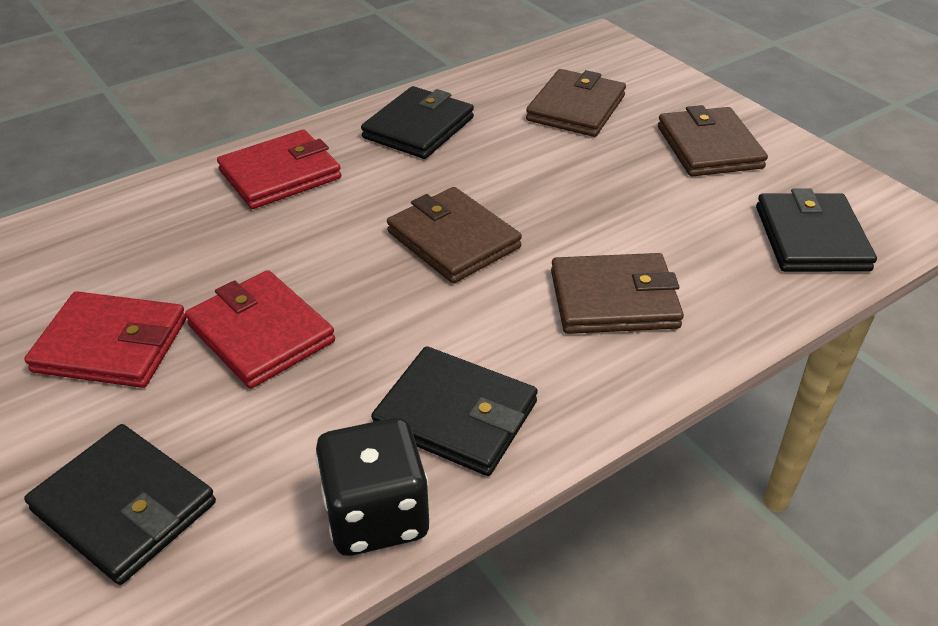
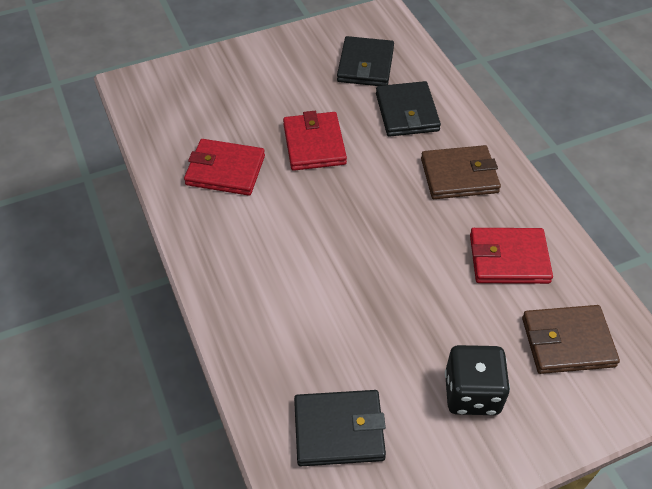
black wallet: 4 -> 3
brown wallet: 4 -> 2

